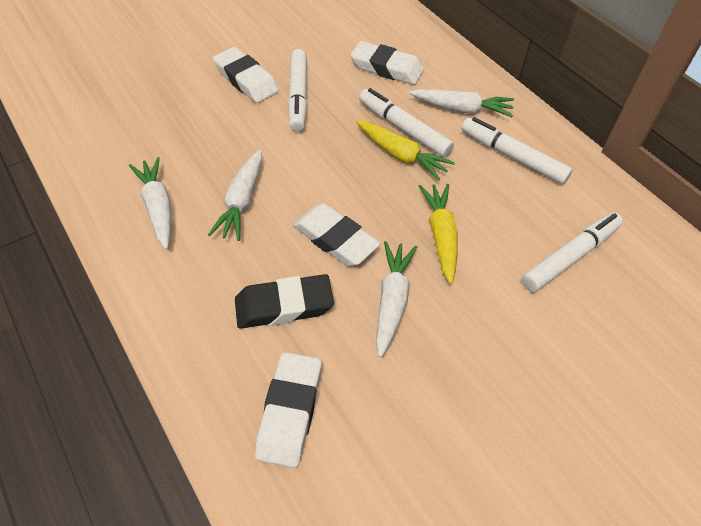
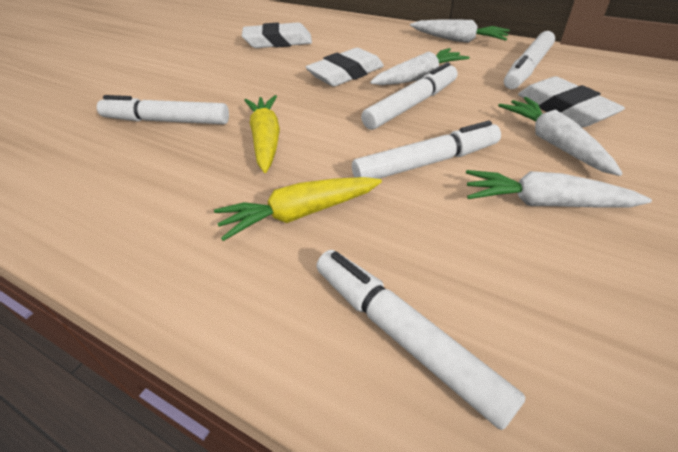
black eraser: 1 -> 0
white eraser: 4 -> 3
white marker: 4 -> 5

